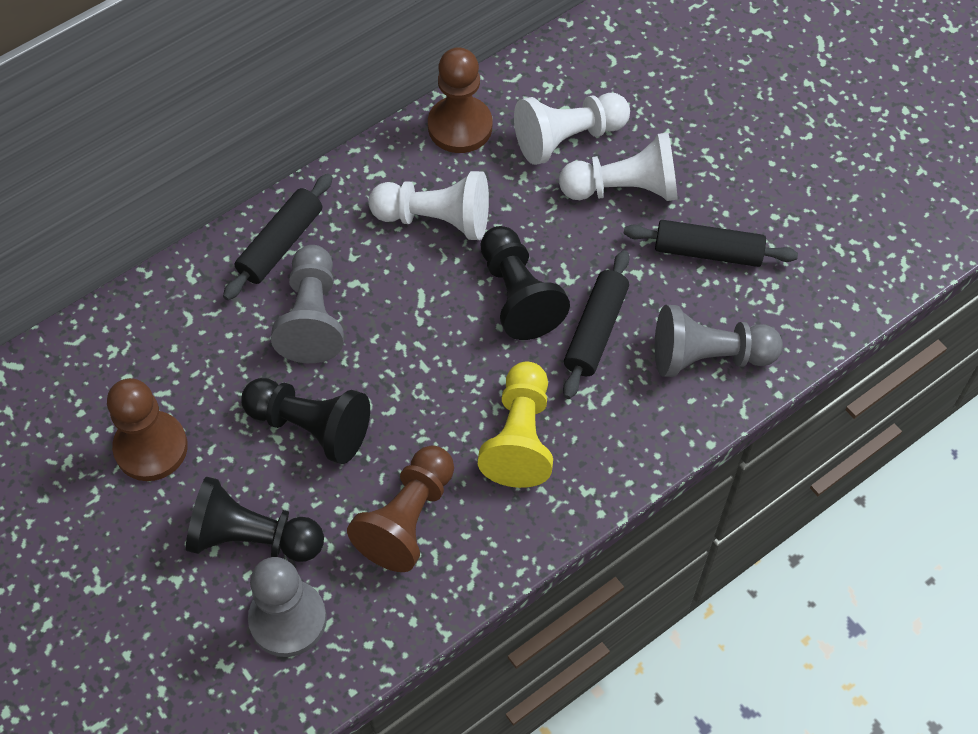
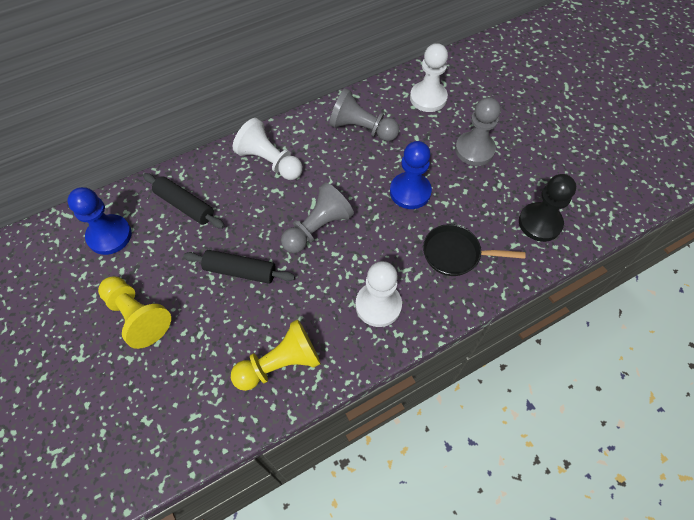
black pan: 0 -> 1
black pawn: 3 -> 1
black rolling pin: 3 -> 2
blue pawn: 0 -> 2
brown pawn: 3 -> 0
yellow pawn: 1 -> 2

